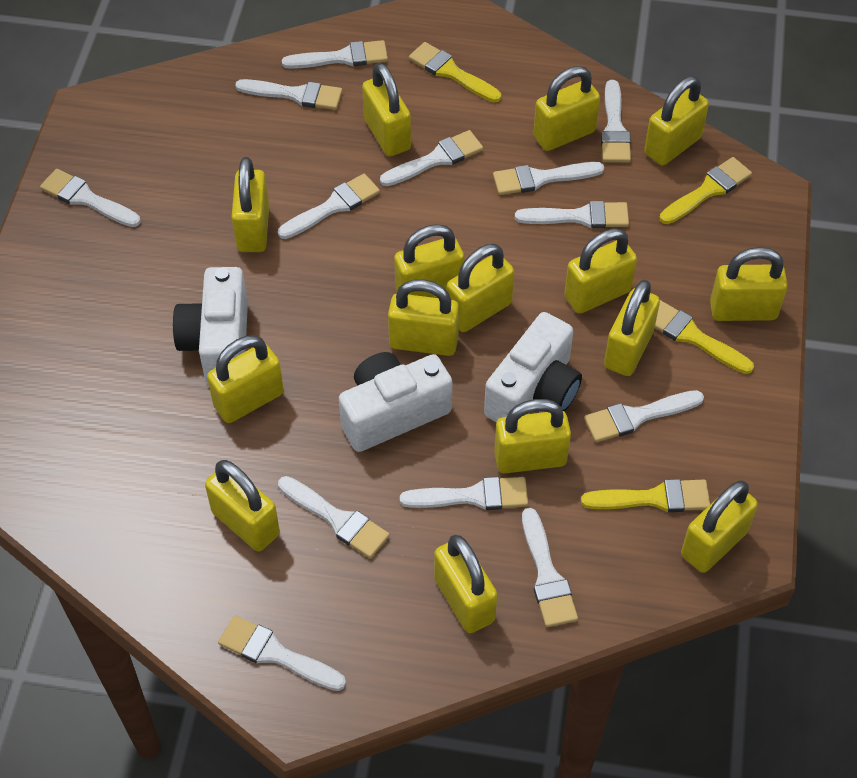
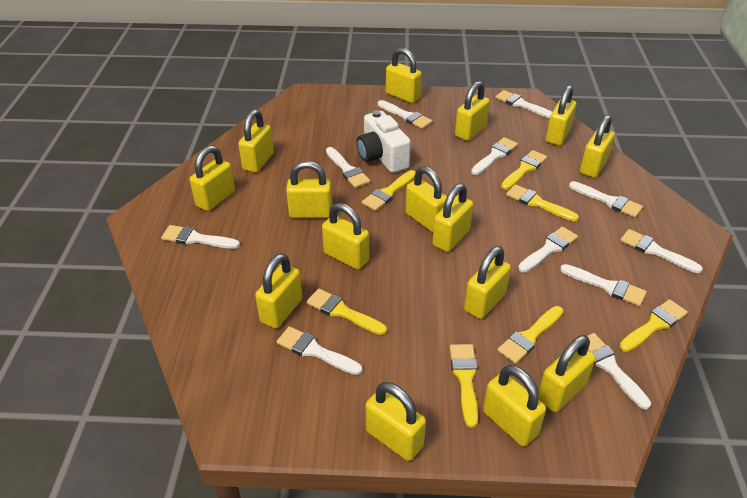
white brush: 13 -> 11
white camera: 3 -> 1
yellow brush: 4 -> 7

